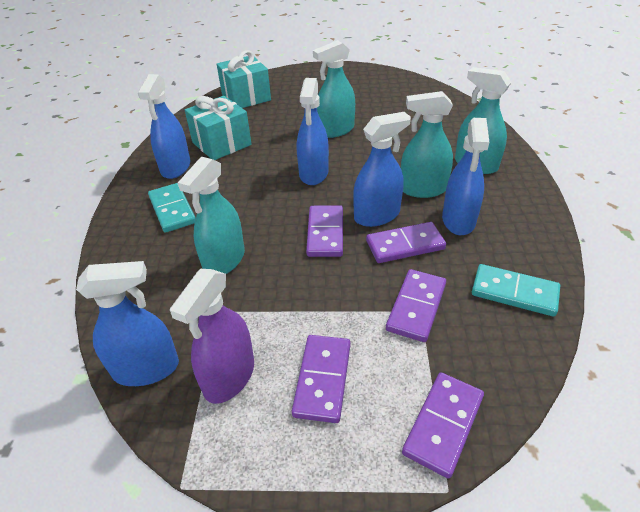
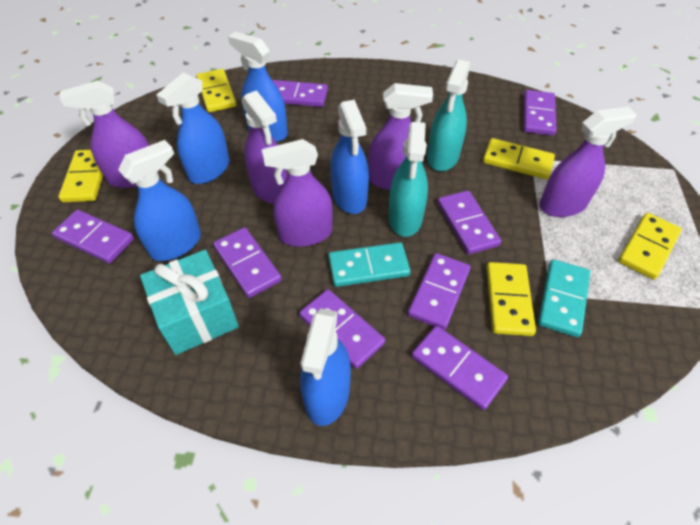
purple domino: 5 -> 8
purple spray bottle: 1 -> 5
turquoise gift: 2 -> 1
turquoise spray bottle: 4 -> 2
yellow domino: 0 -> 5

